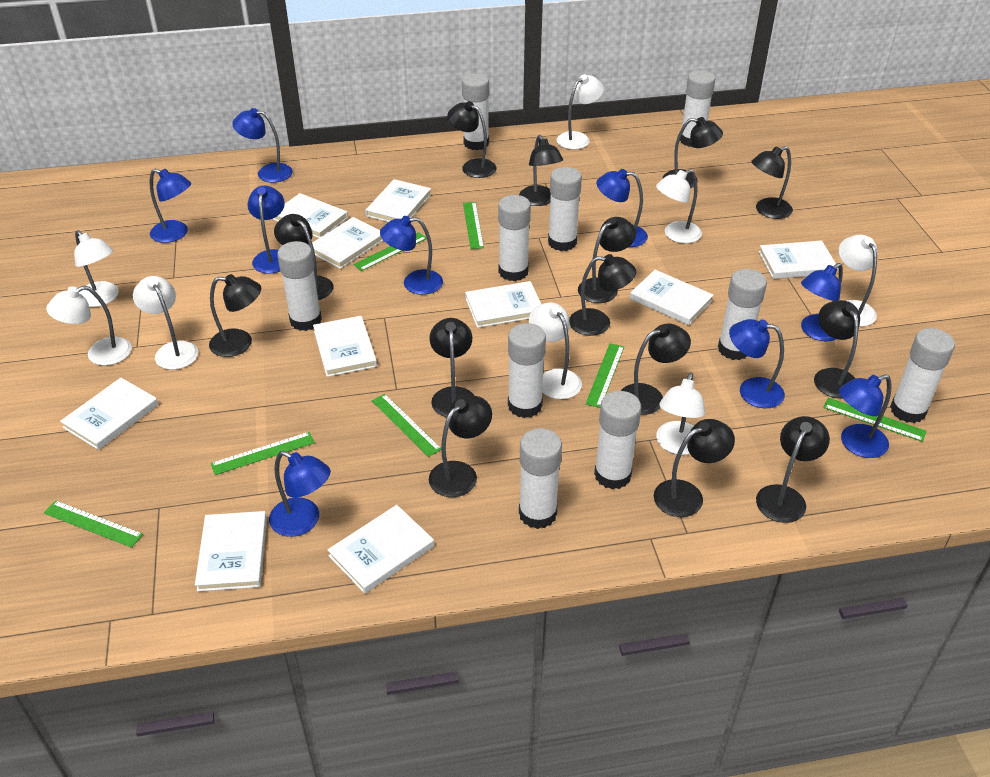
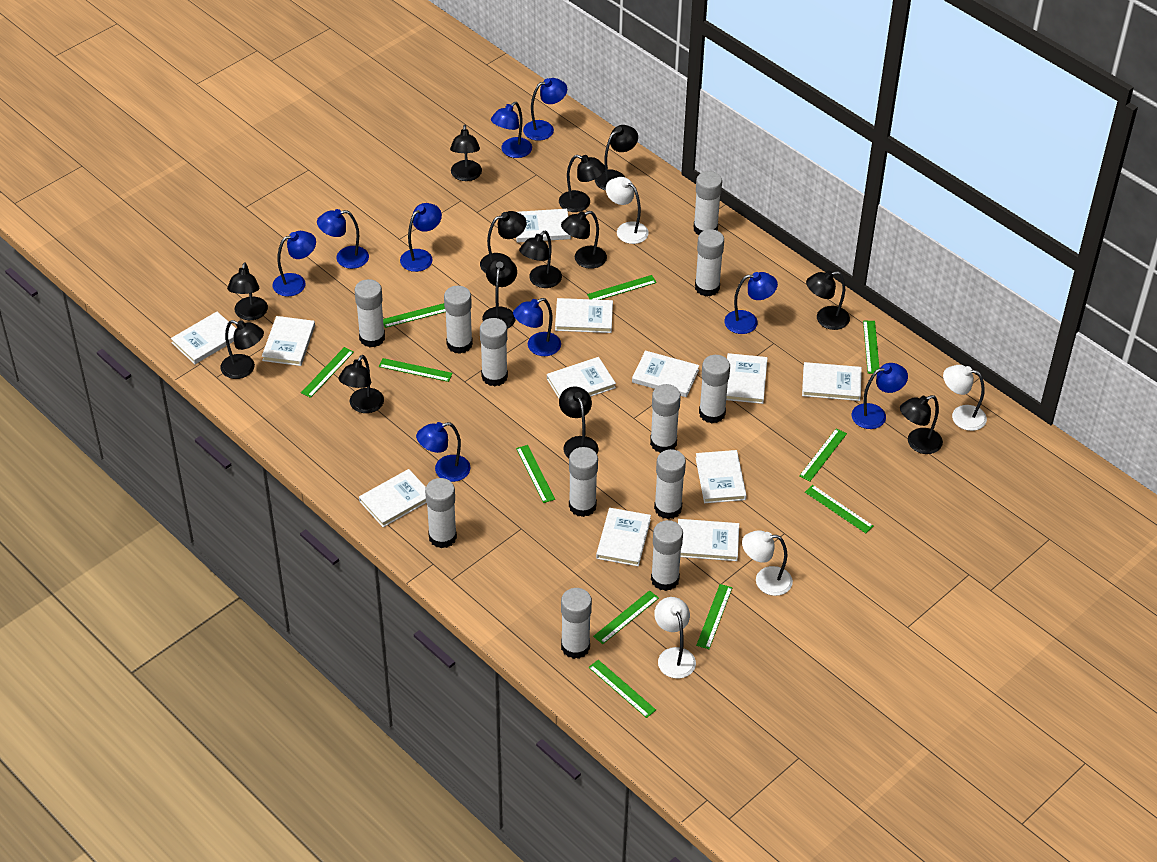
black lamp: 14 -> 13
green ruler: 7 -> 11
white book: 10 -> 12
white glue stick: 10 -> 12
white lamp: 8 -> 4

